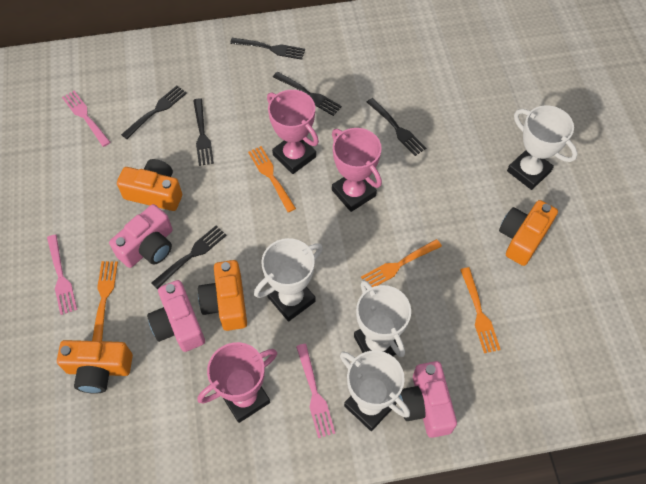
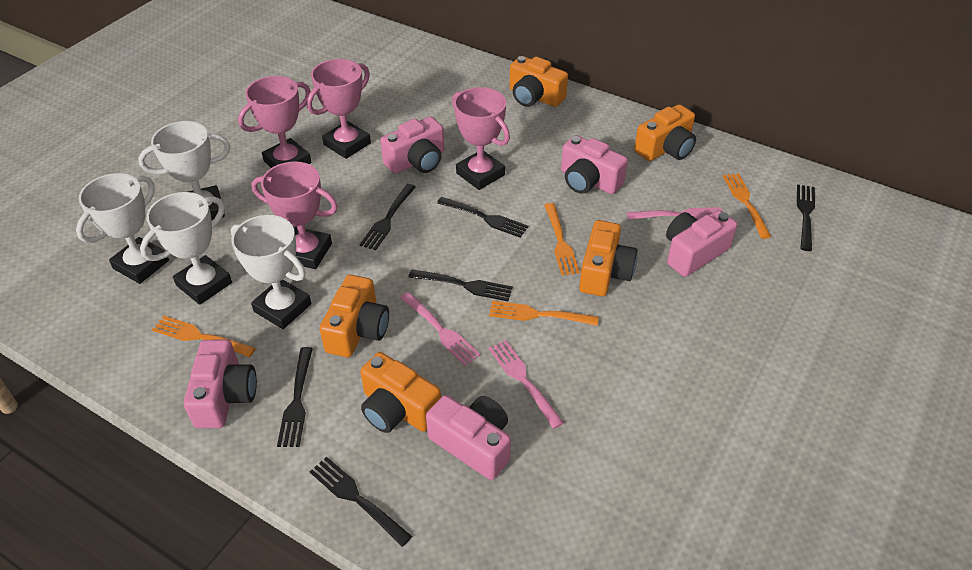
orange camera: 4 -> 5
pink camera: 3 -> 5
pink trophy: 3 -> 4

